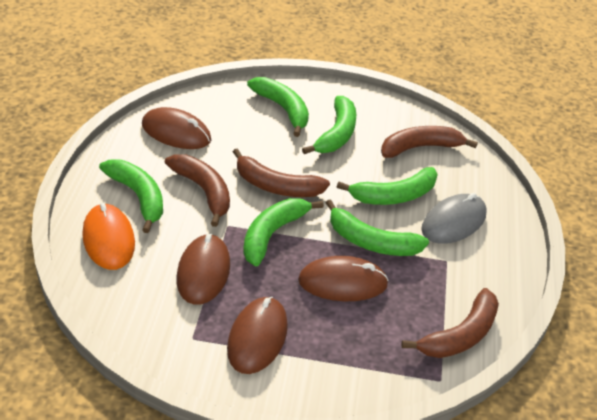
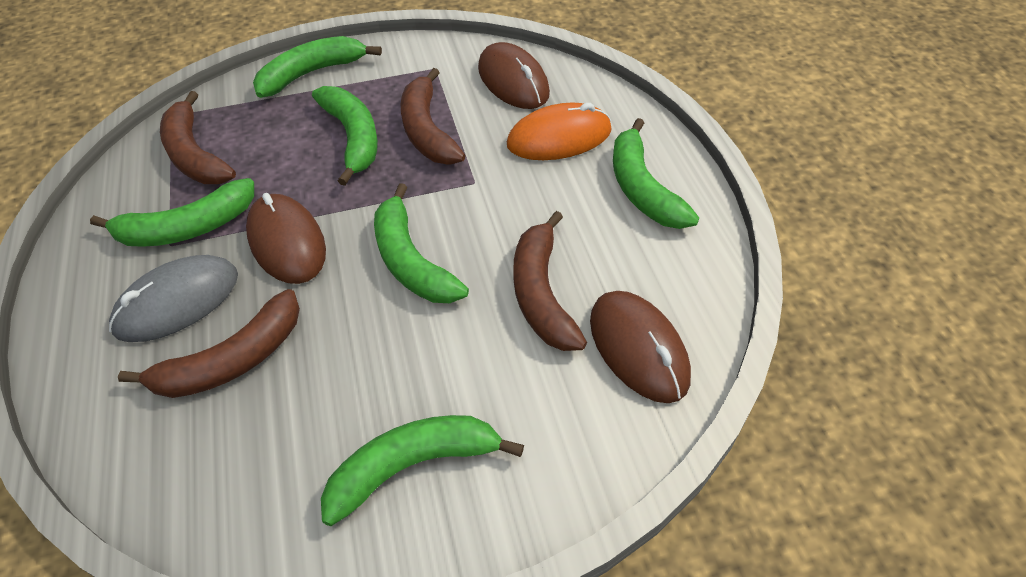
brown mouse: 4 -> 3

